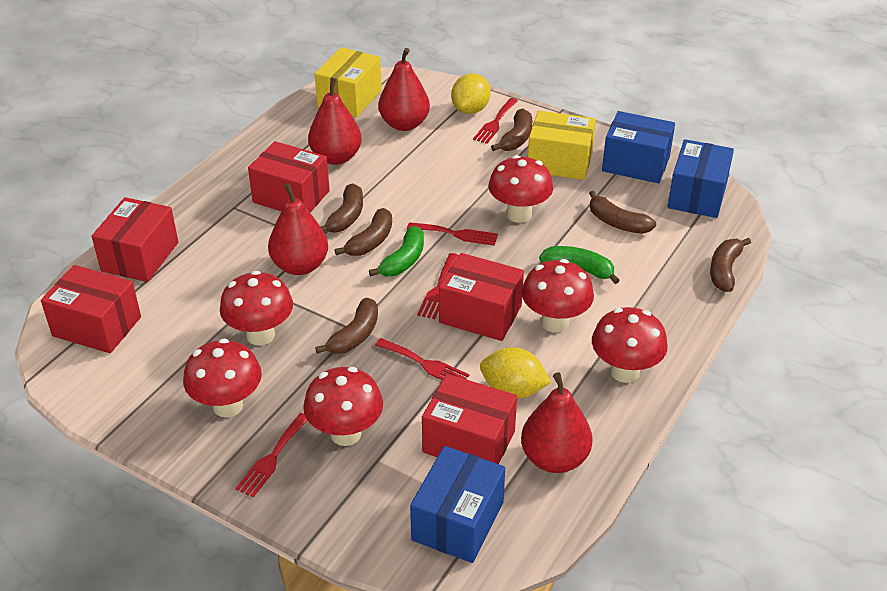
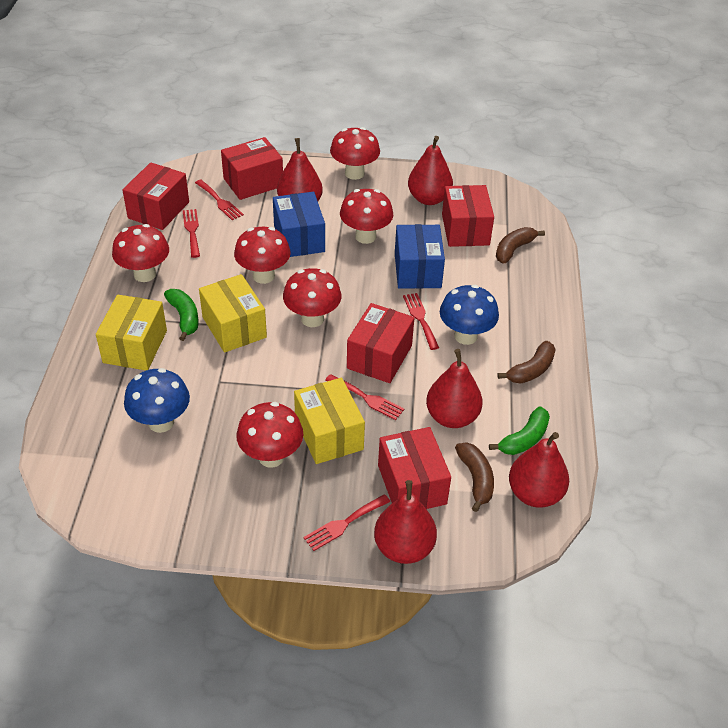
blue box: 3 -> 2
blue mushroom: 0 -> 2
brown banana: 6 -> 3
red pear: 4 -> 5
yellow box: 2 -> 3
yellow lemon: 2 -> 0

